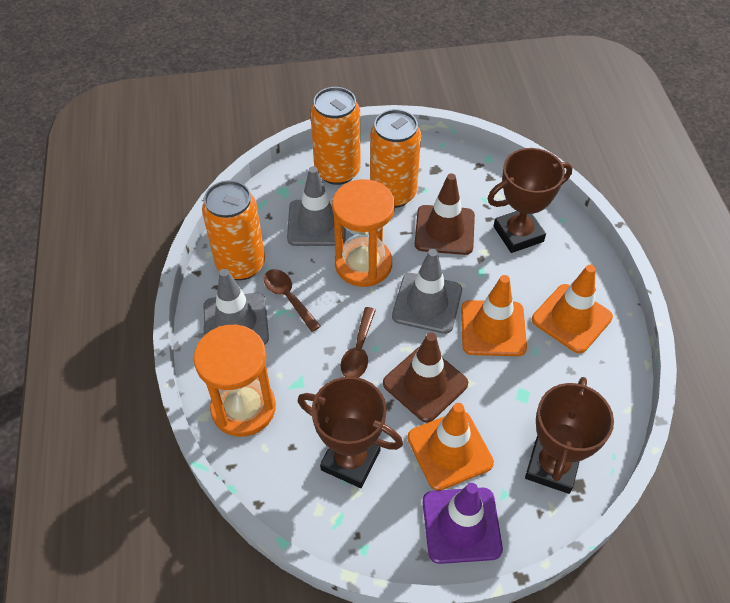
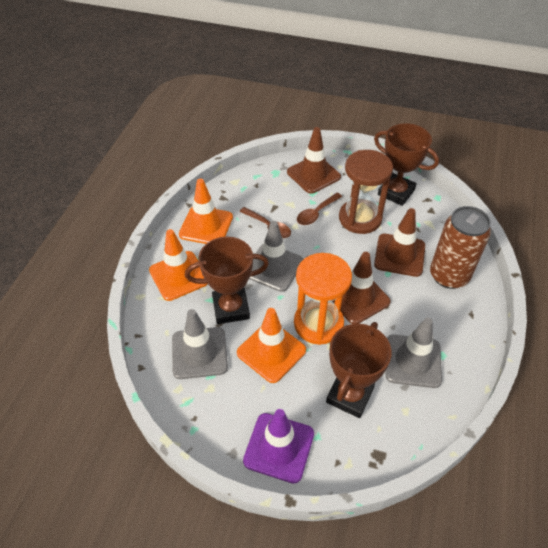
brown can: 0 -> 1
brown hourglass: 0 -> 1
brown traffic cone: 2 -> 3
orange can: 3 -> 0
orange hourglass: 2 -> 1

